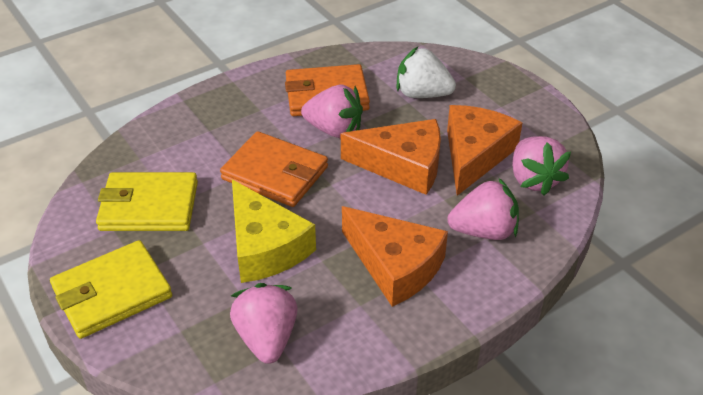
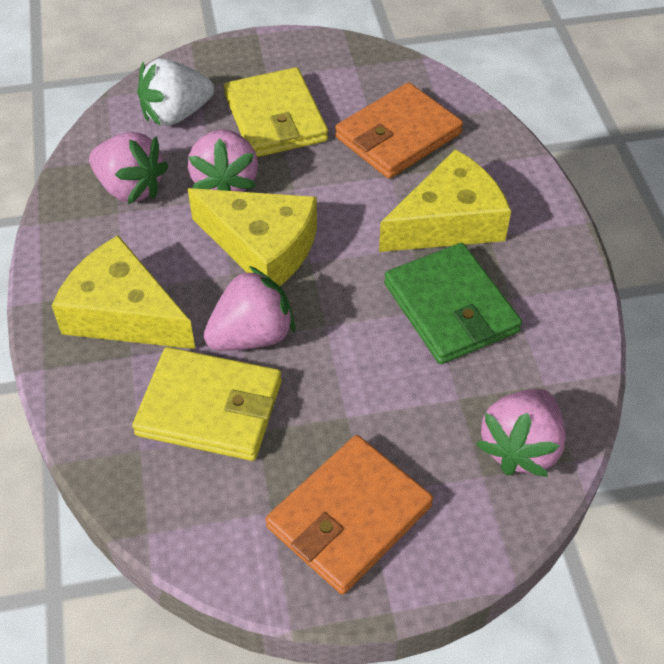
green wallet: 0 -> 1
orange cheese: 3 -> 0
yellow cheese: 1 -> 3

